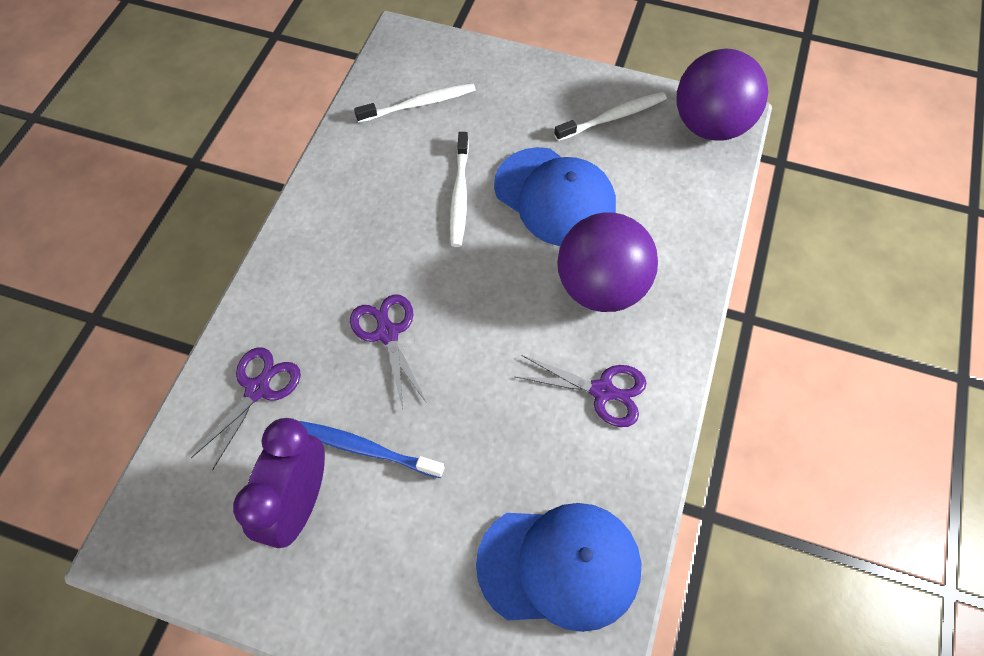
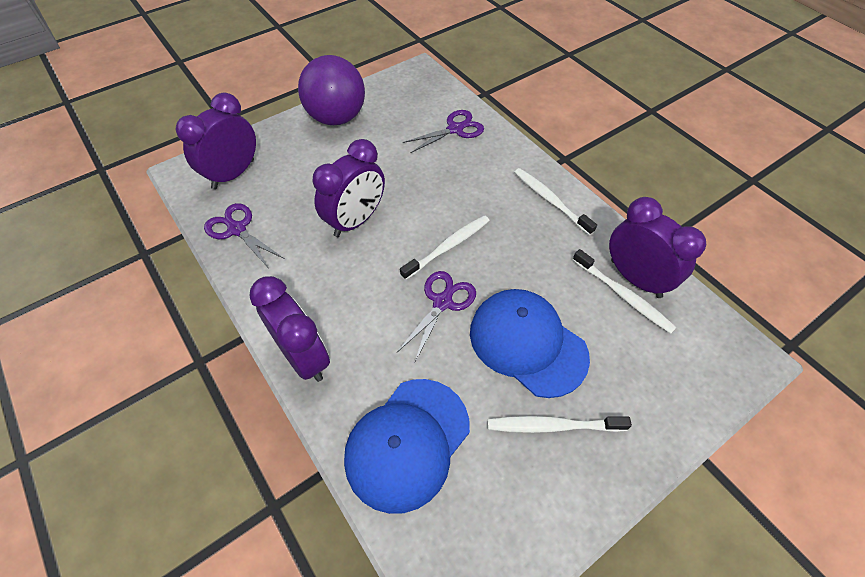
blue toothbrush: 1 -> 0
purple ball: 2 -> 1
purple clock: 1 -> 4
white toothbrush: 3 -> 4

